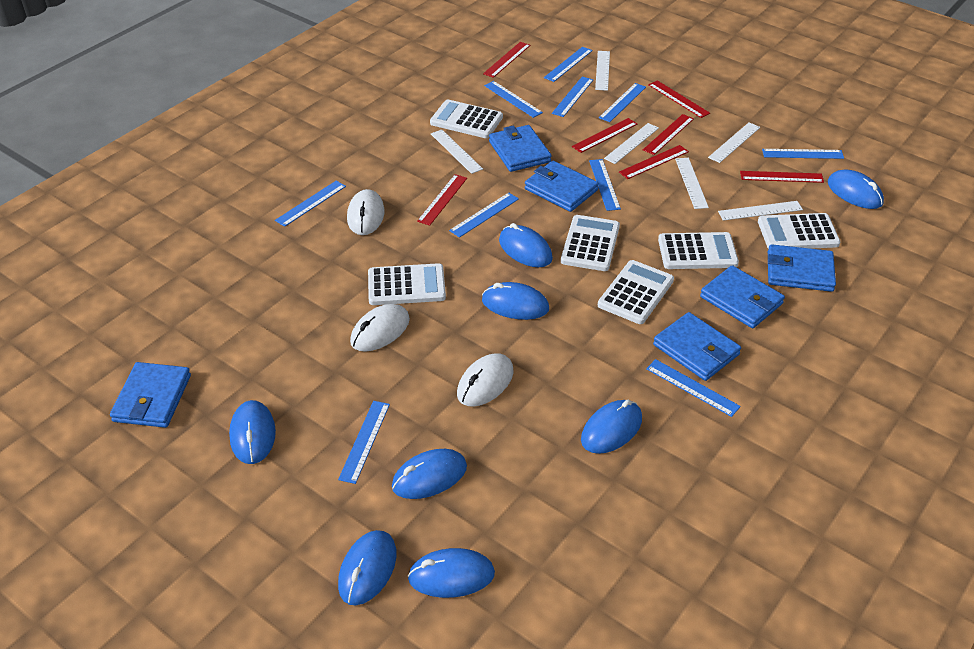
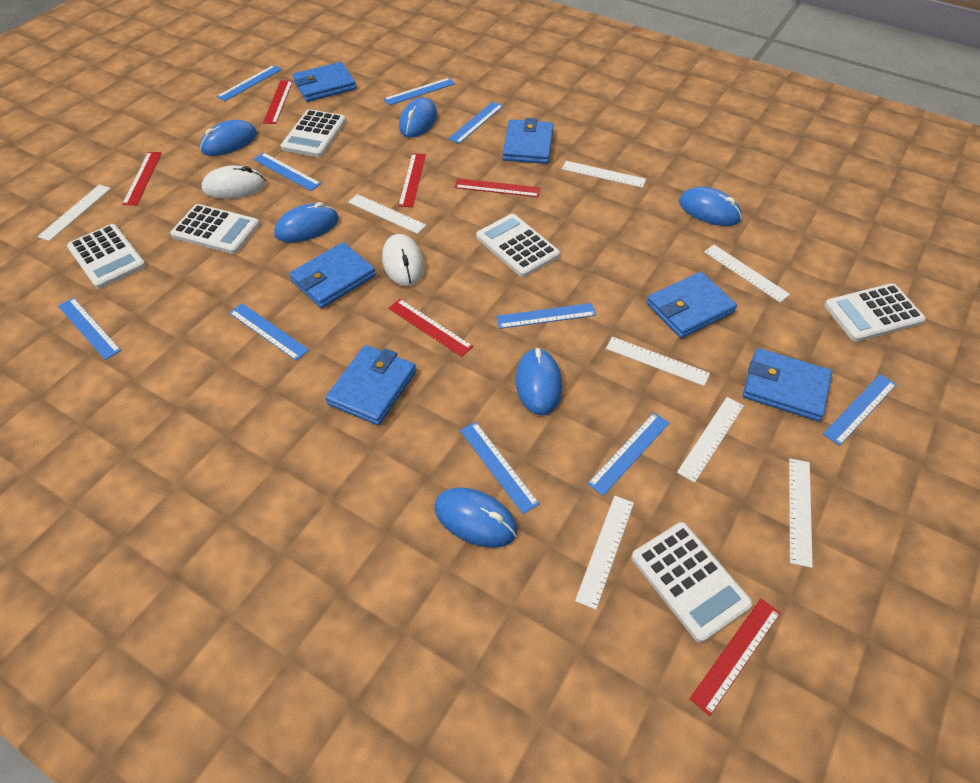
blue mouse: 8 -> 6
red ruler: 7 -> 6
white mouse: 3 -> 2
white ruler: 6 -> 8

